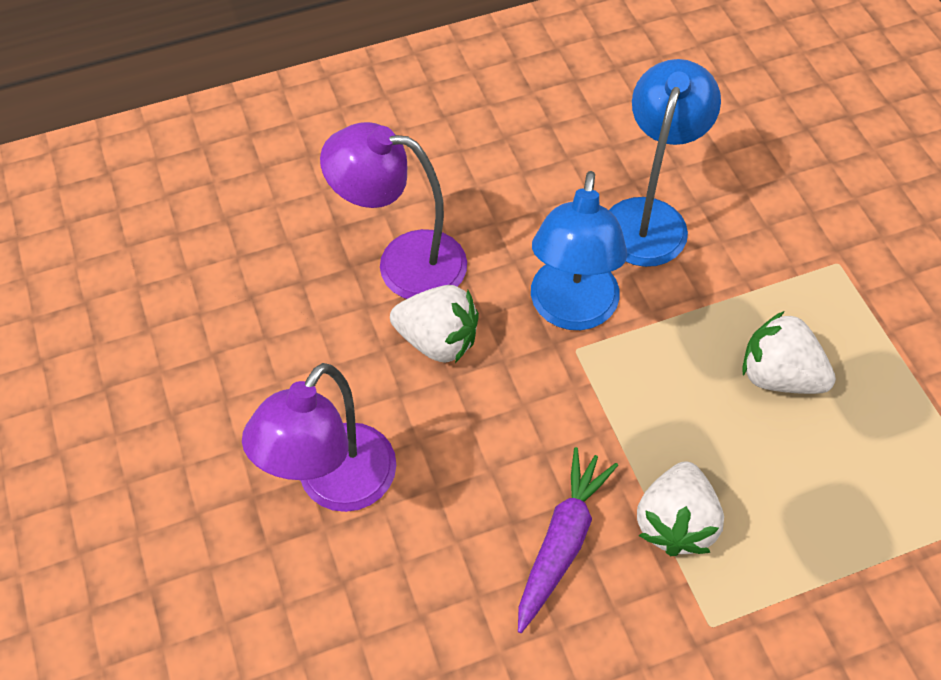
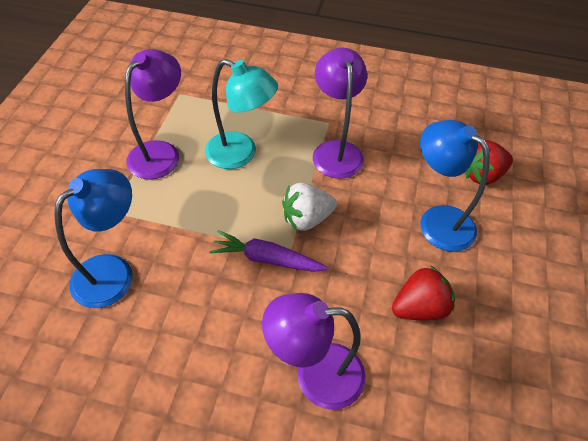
purple lamp: 2 -> 3
red strawberry: 0 -> 2
turquoise lamp: 0 -> 1
white strawberry: 3 -> 1

